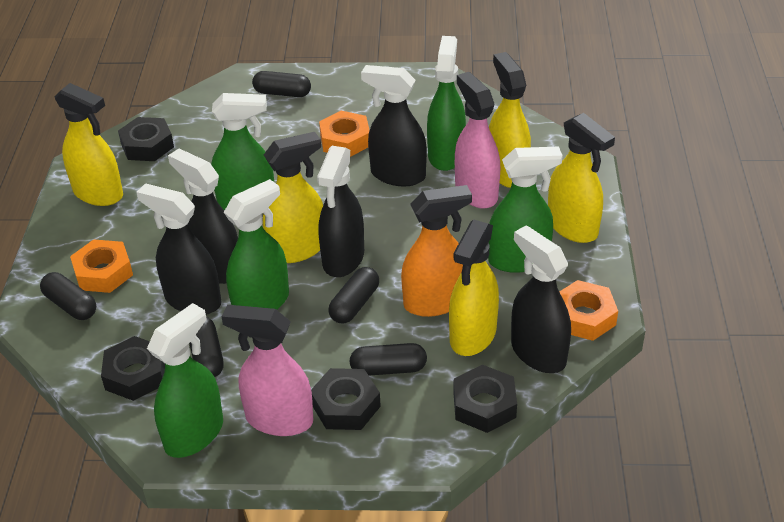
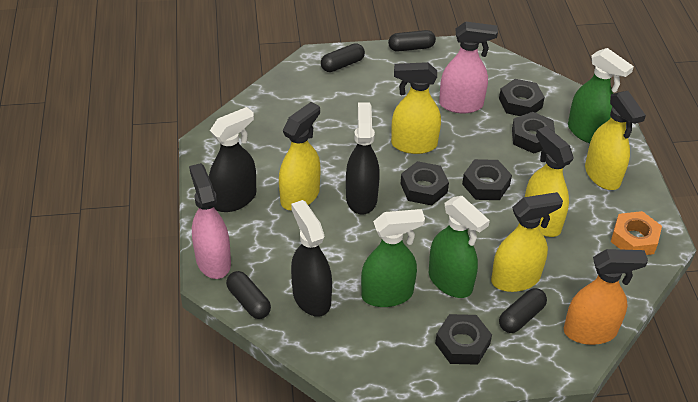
black capsule: 5 -> 4
black nut: 4 -> 5
black spray bottle: 5 -> 3
green spray bottle: 5 -> 3
orange nut: 3 -> 1

